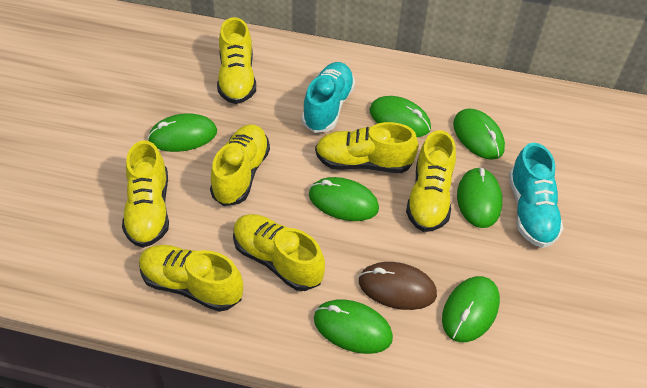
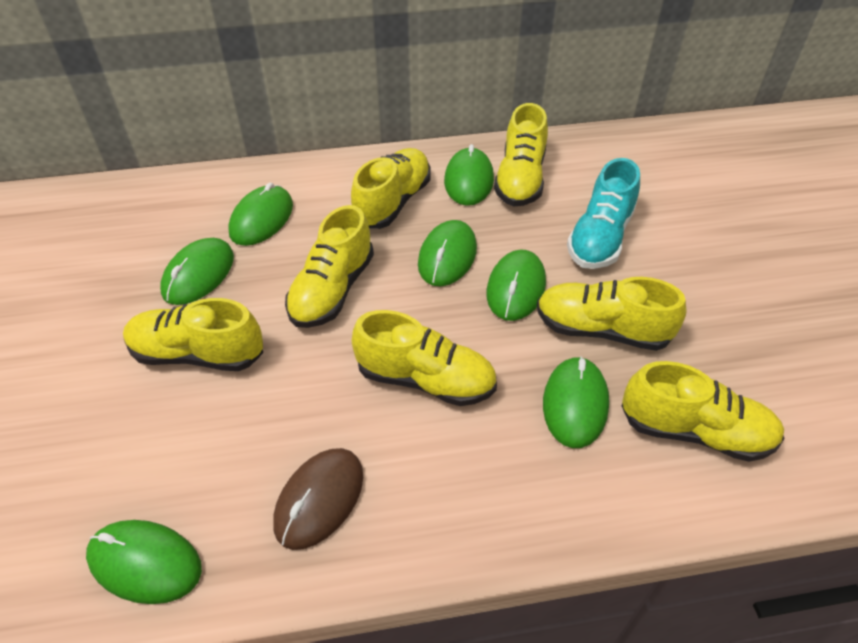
turquoise shoe: 2 -> 1

